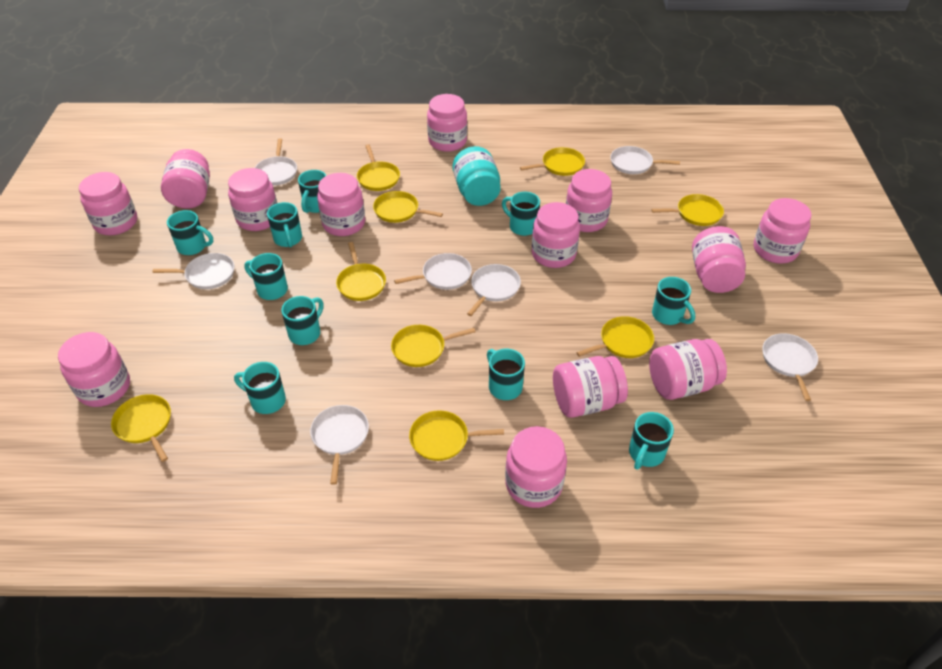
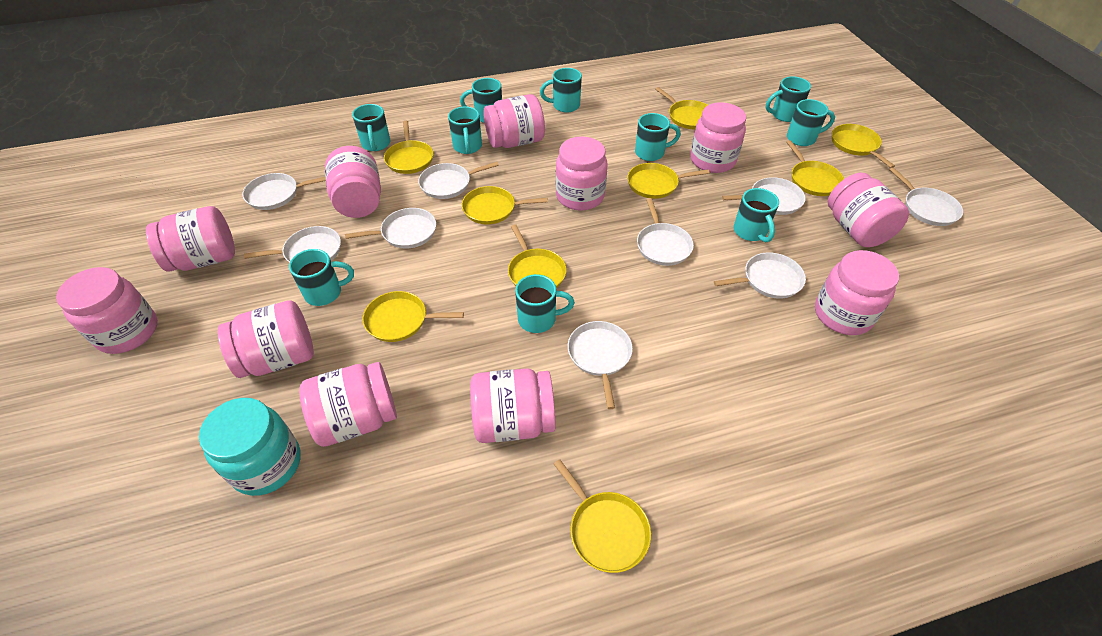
pink jar: 13 -> 11
white pan: 7 -> 9

